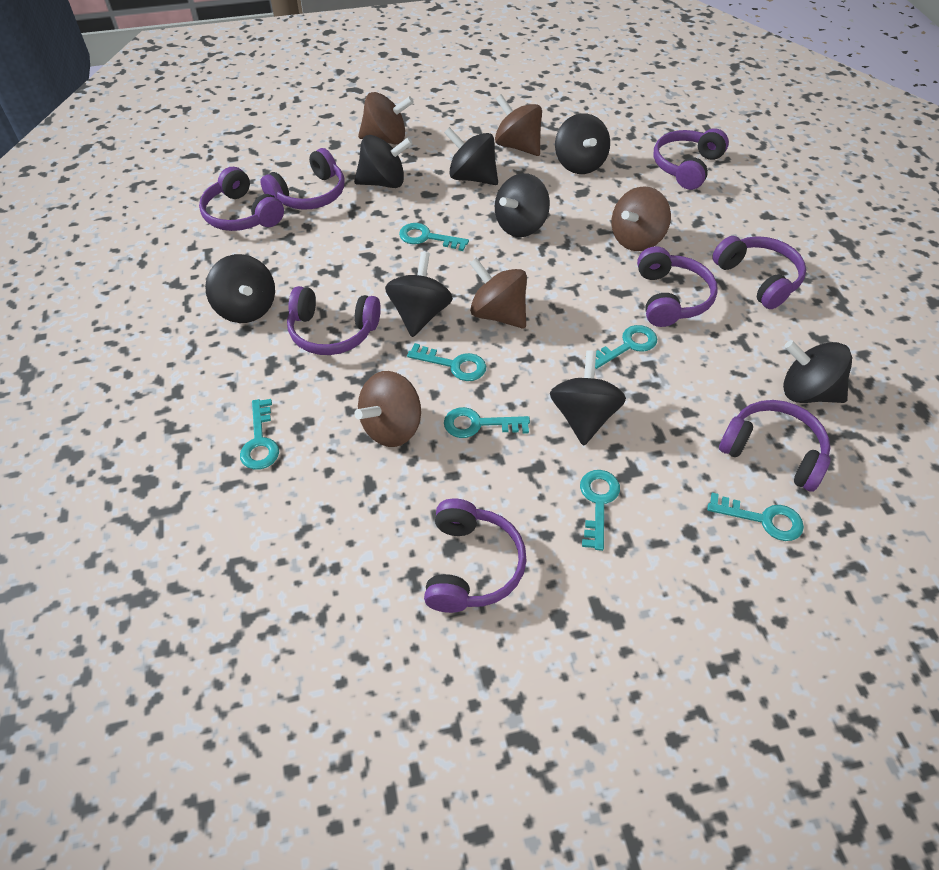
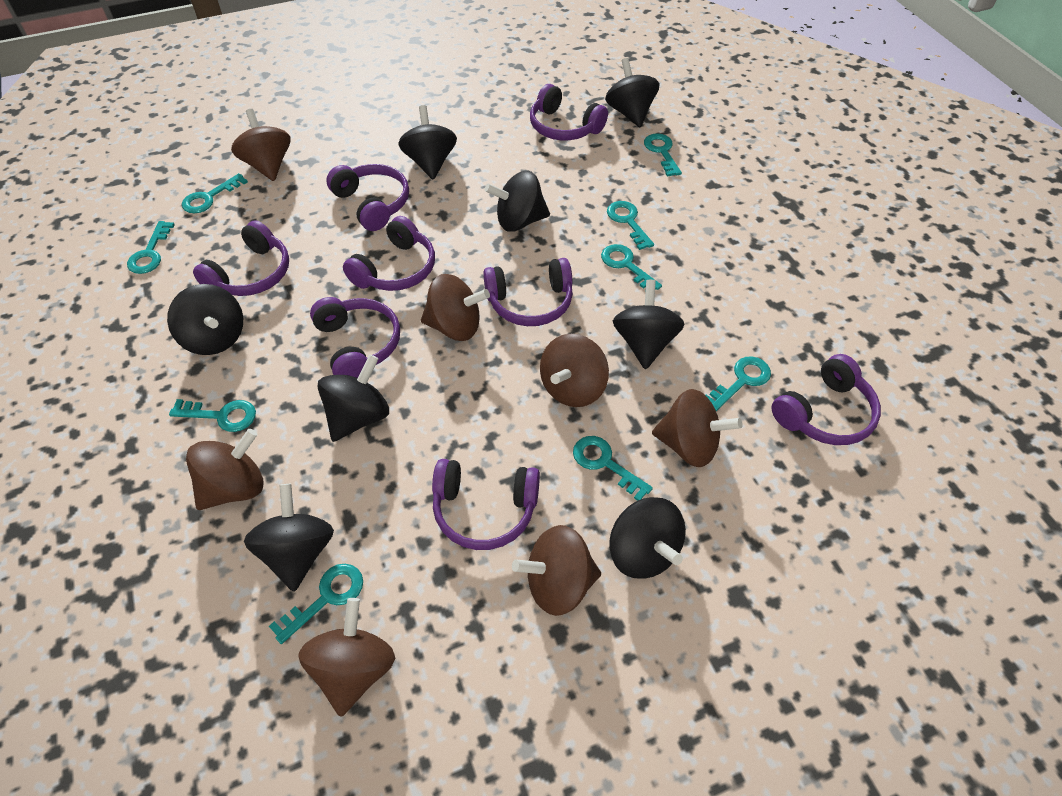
brown spinning top: 5 -> 7
turquoise key: 7 -> 9

